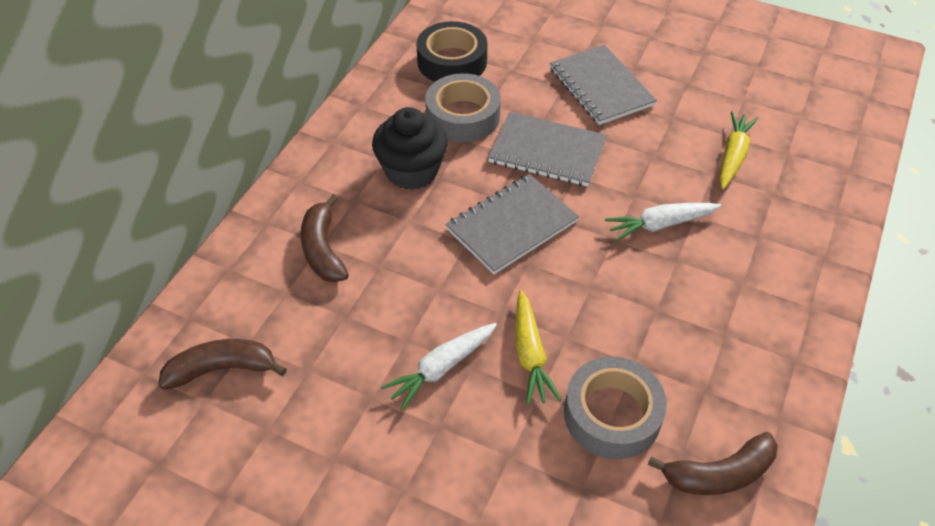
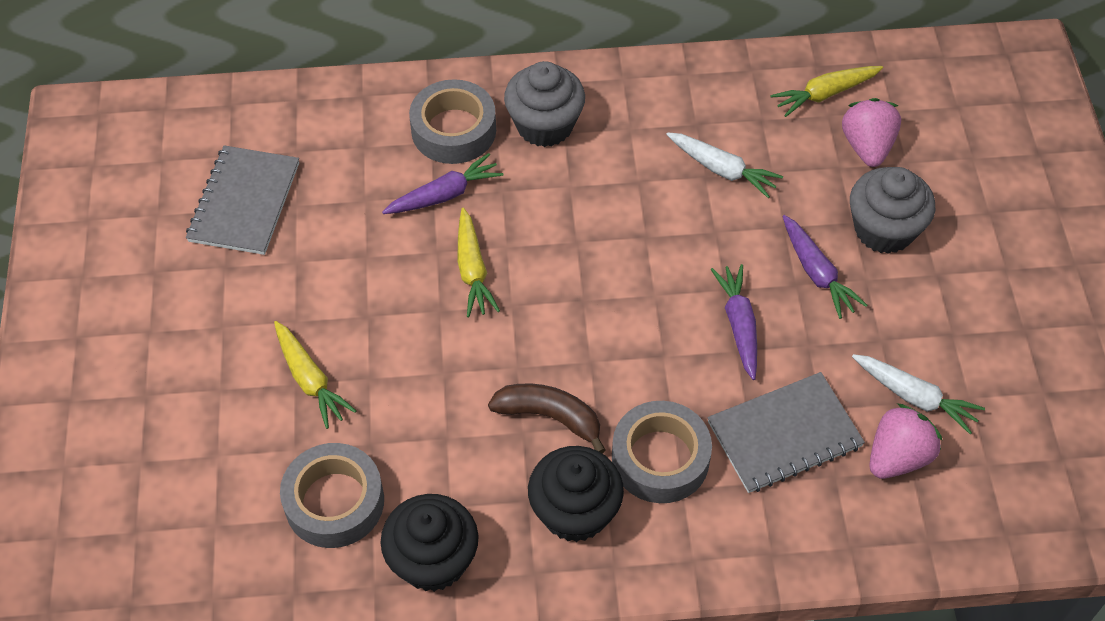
black cupcake: 1 -> 2
black tape: 1 -> 0
brown banana: 3 -> 1
grey cupcake: 0 -> 2
grey notebook: 3 -> 2
grey tape: 2 -> 3
pink strawberry: 0 -> 2
purple carrot: 0 -> 3
yellow carrot: 2 -> 3

